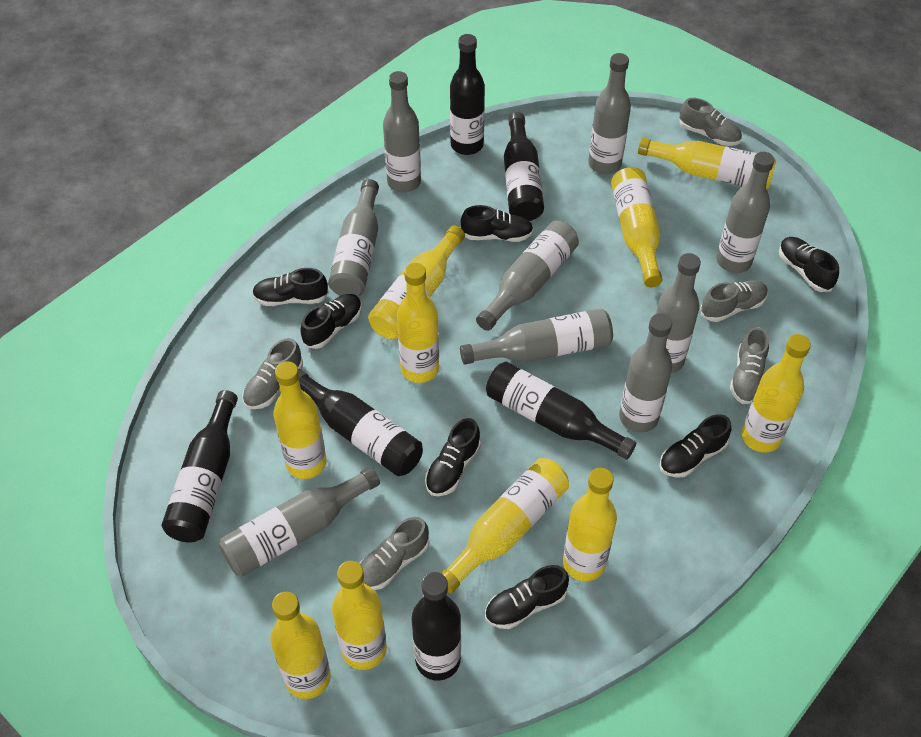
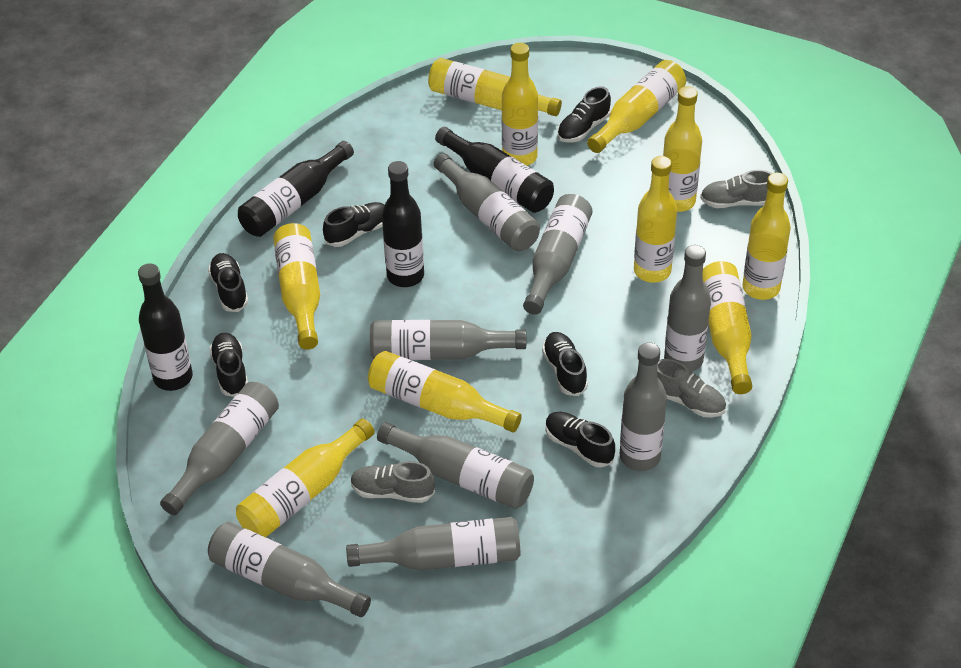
black bottle: 6 -> 4
black shoe: 7 -> 6
grey shoe: 5 -> 3

